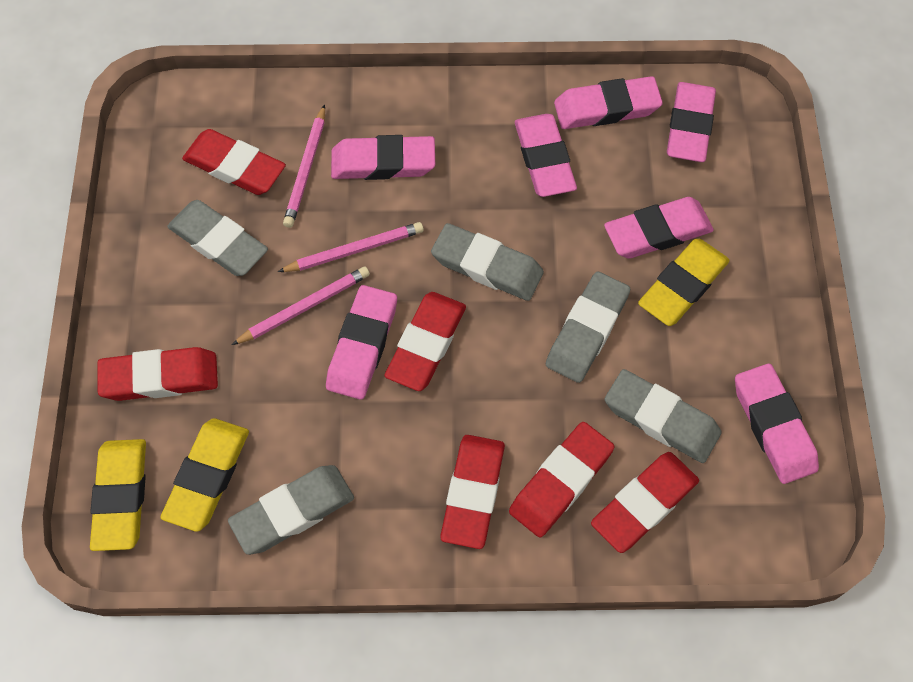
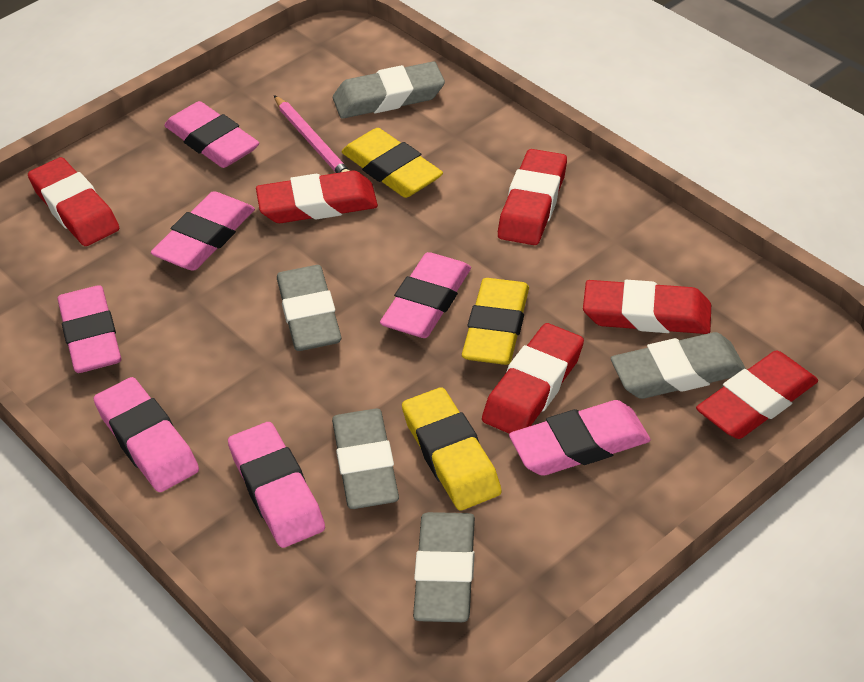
pink pencil: 3 -> 1

